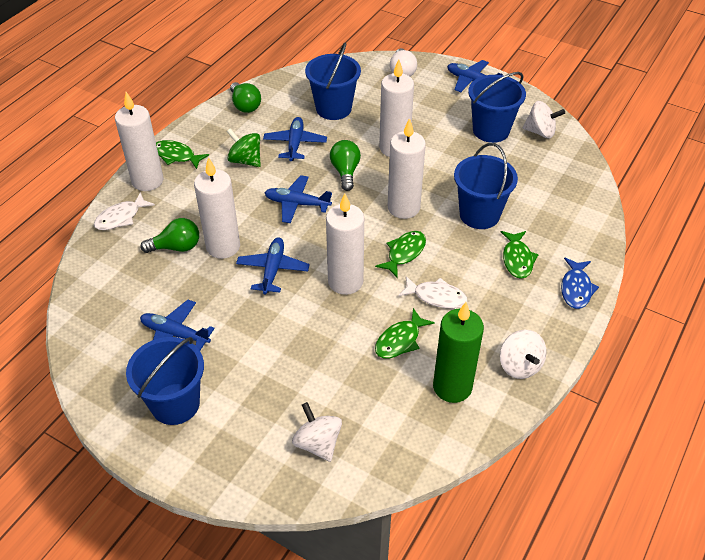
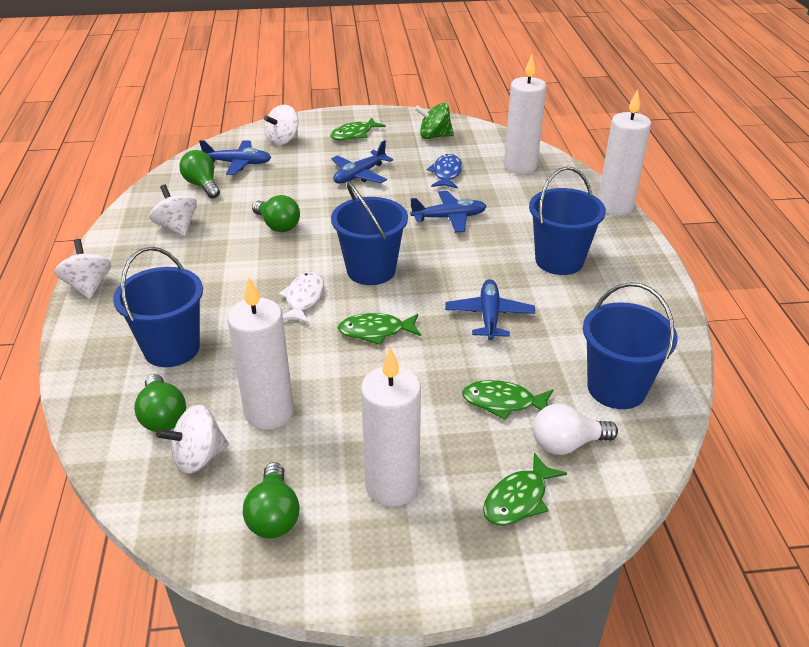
blue plane: 5 -> 4
green candle: 1 -> 0
green light bulb: 3 -> 4
white candle: 5 -> 4
white fish: 2 -> 1
white spinning top: 3 -> 4

